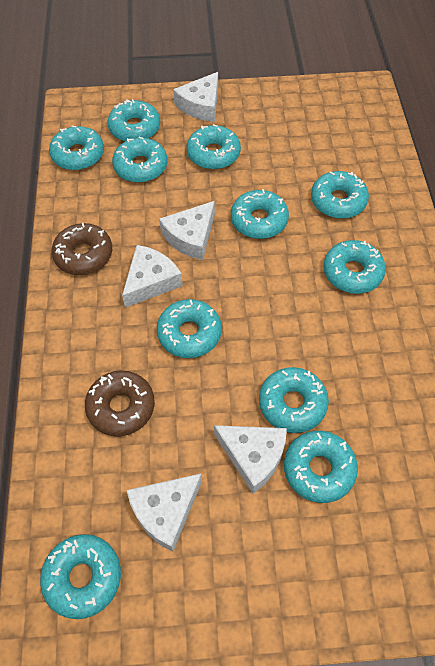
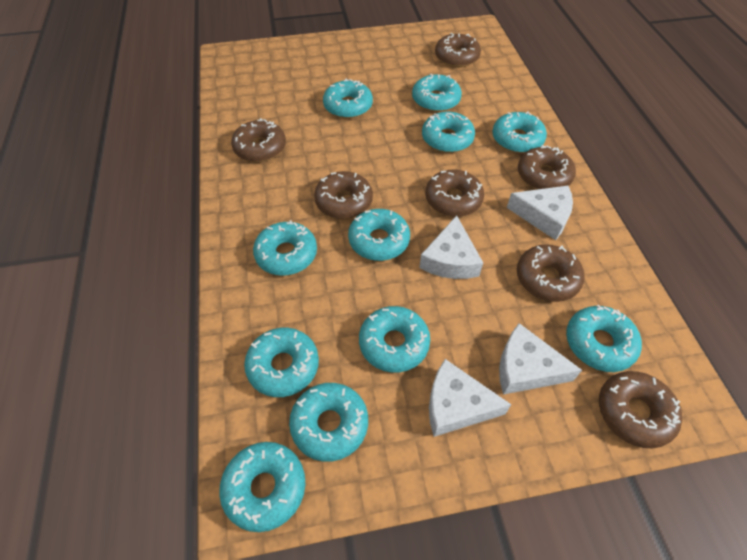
brown donut: 2 -> 7
white cheese: 5 -> 4

